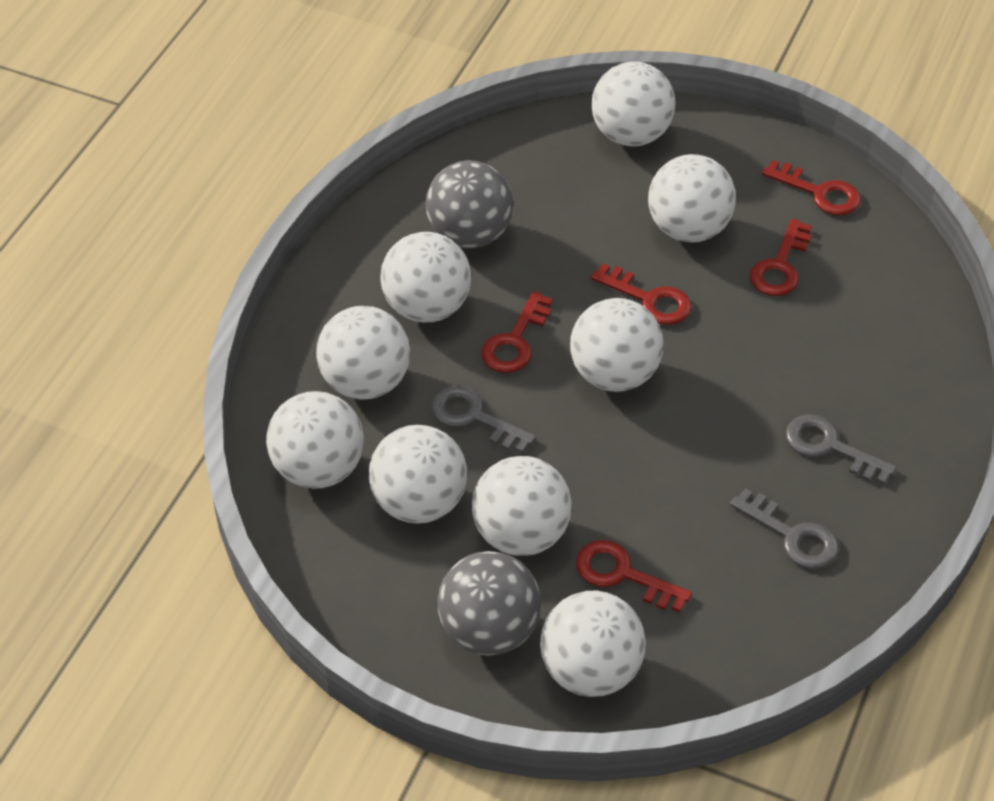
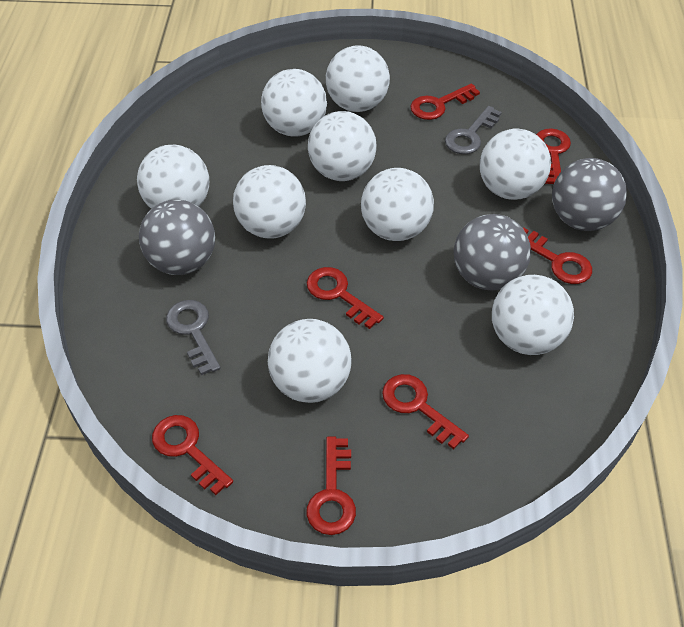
grey ball: 2 -> 3
grey key: 3 -> 2
red key: 5 -> 7

